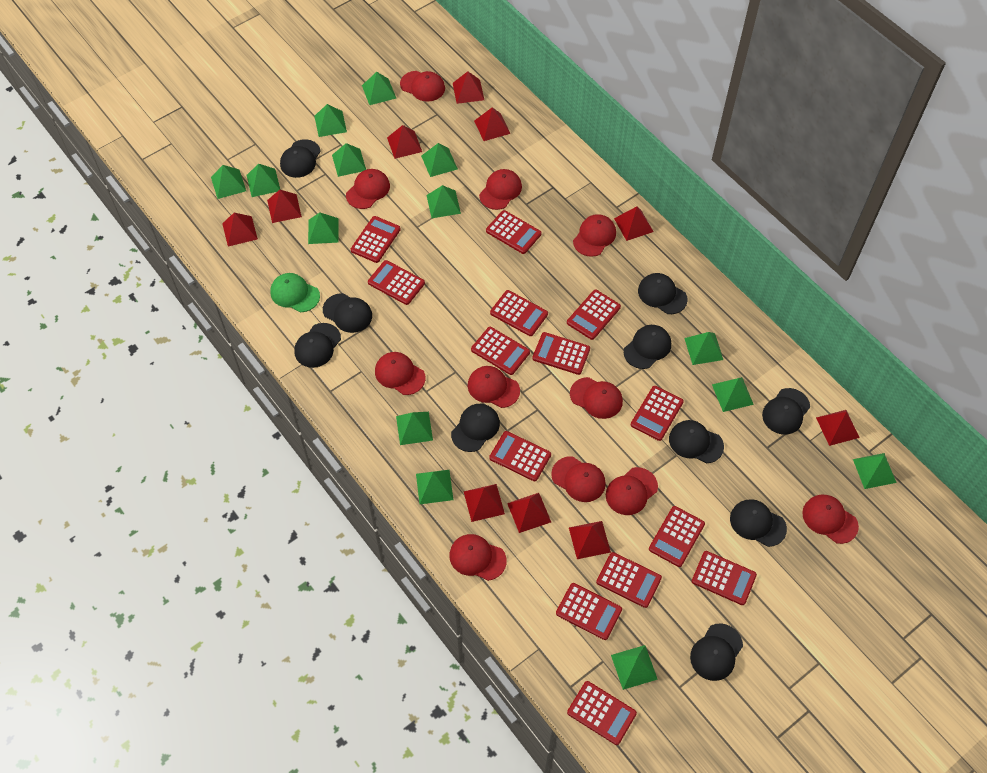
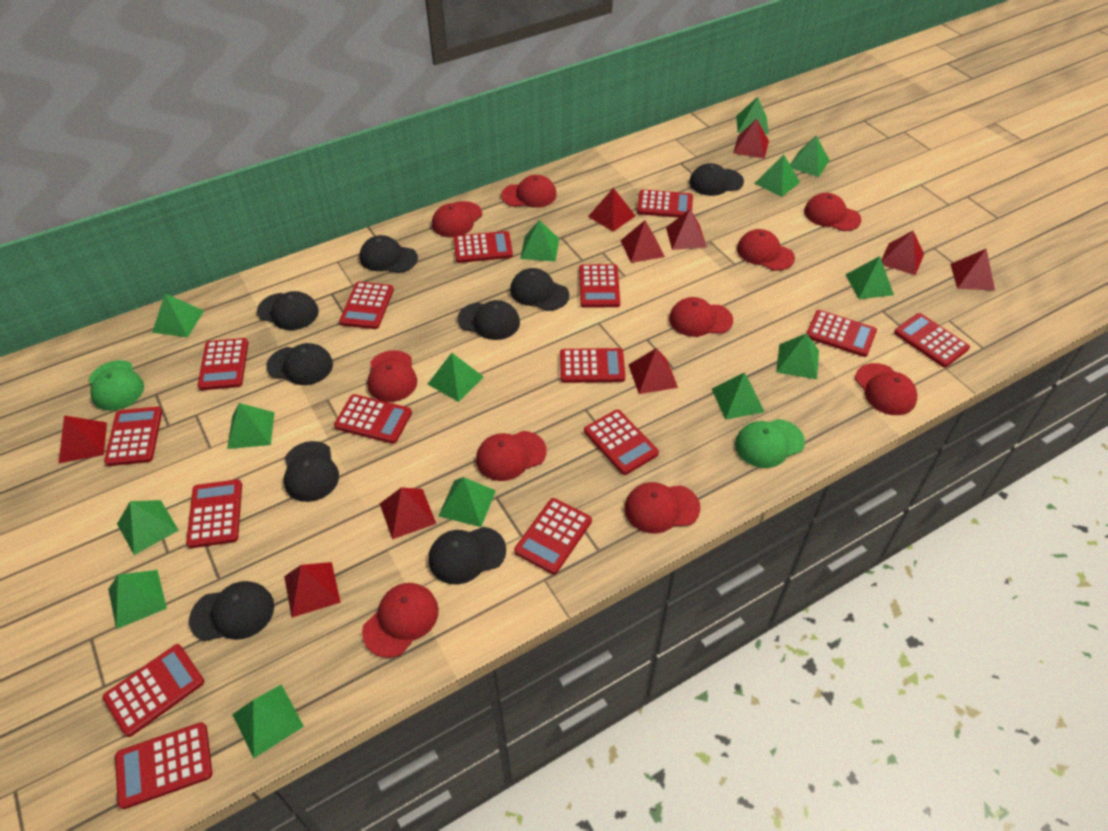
black cap: 10 -> 9
green cap: 1 -> 2
red calculator: 14 -> 15
red cap: 11 -> 10

